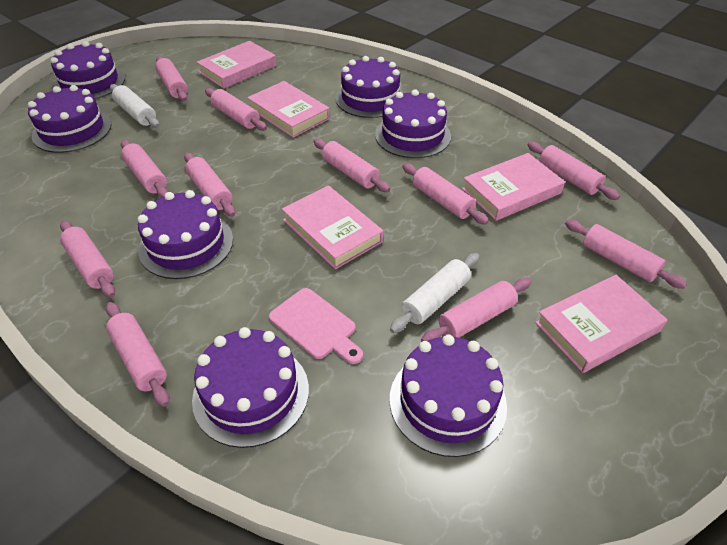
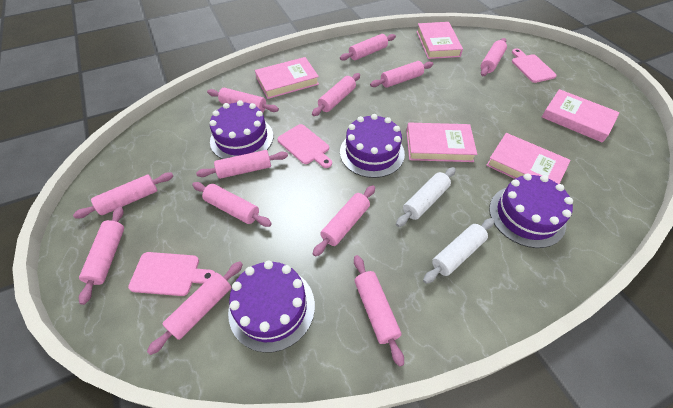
pink cutting board: 1 -> 3
pink rolling pin: 11 -> 12
purple cake: 7 -> 4

